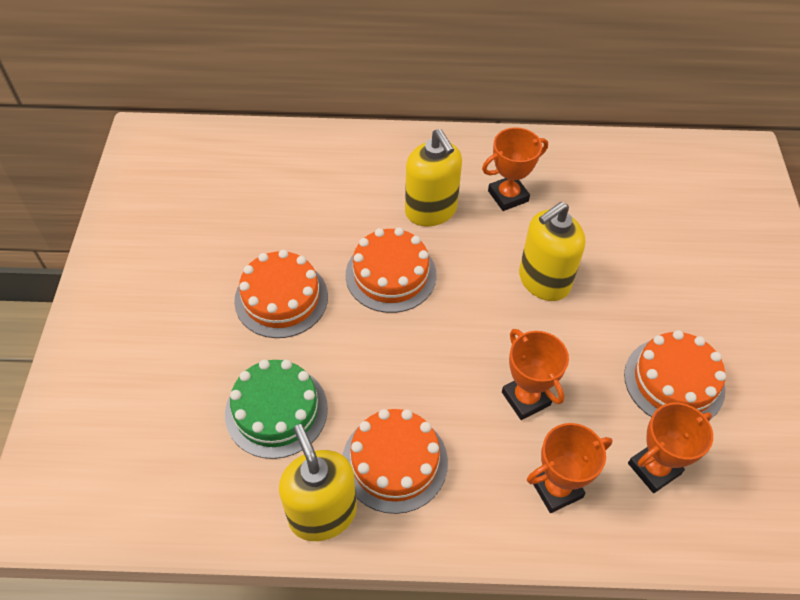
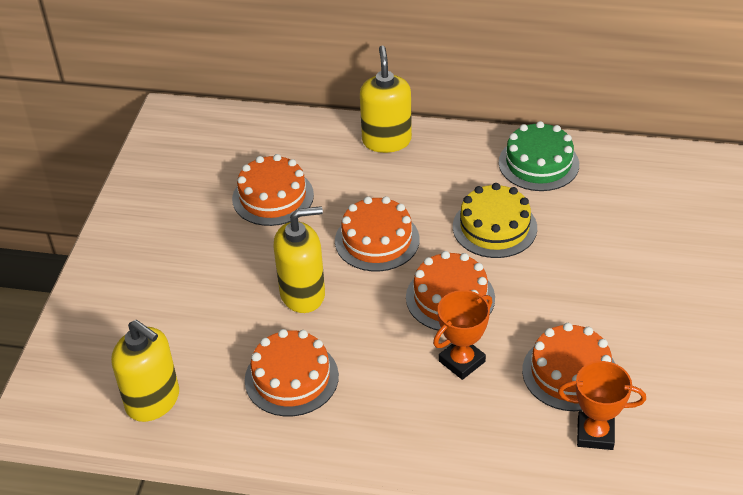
orange cake: 4 -> 5
orange trophy: 4 -> 2
yellow cake: 0 -> 1

